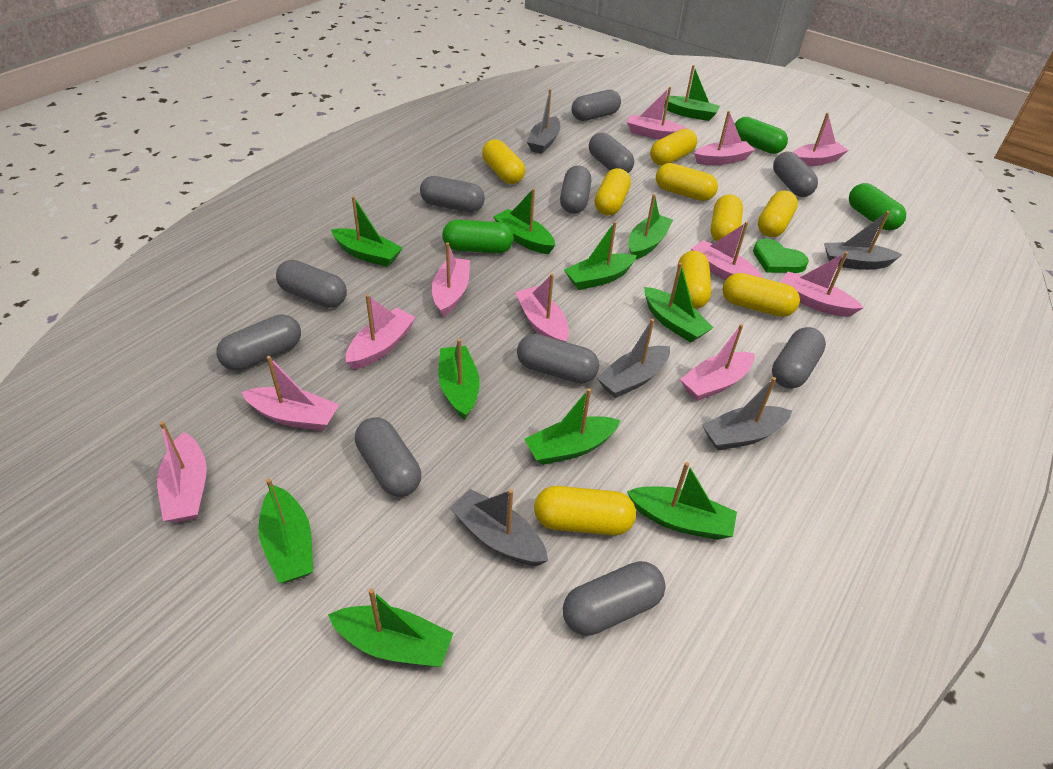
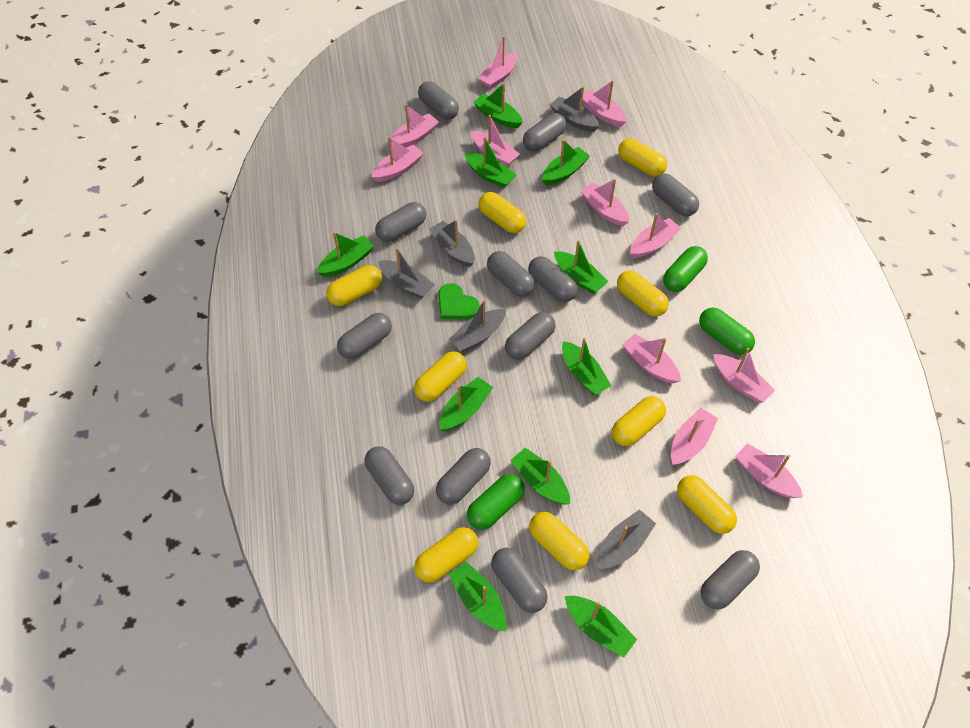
green boat: 11 -> 10
grey capsule: 11 -> 12

